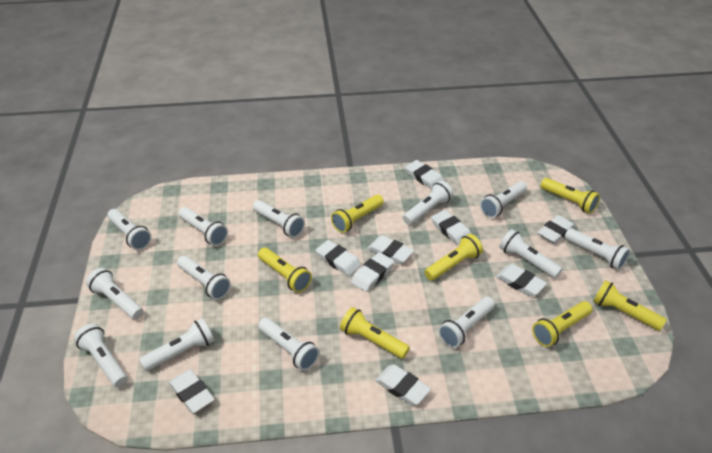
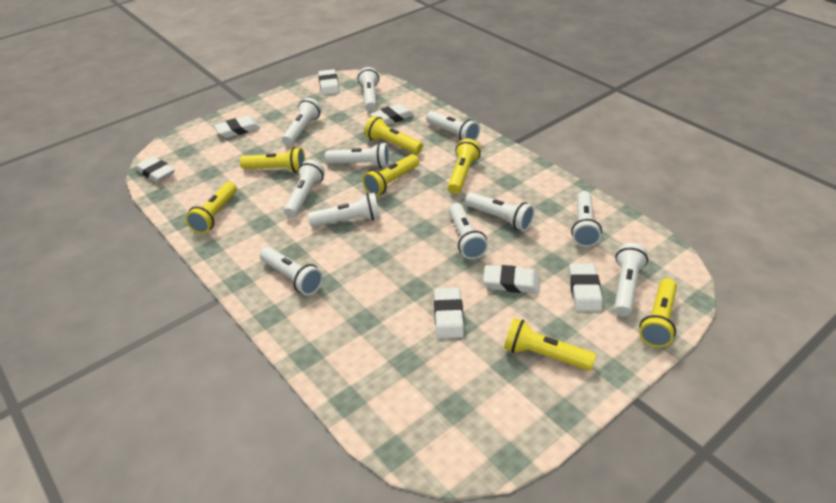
white eraser: 9 -> 7
white flashlight: 13 -> 11

